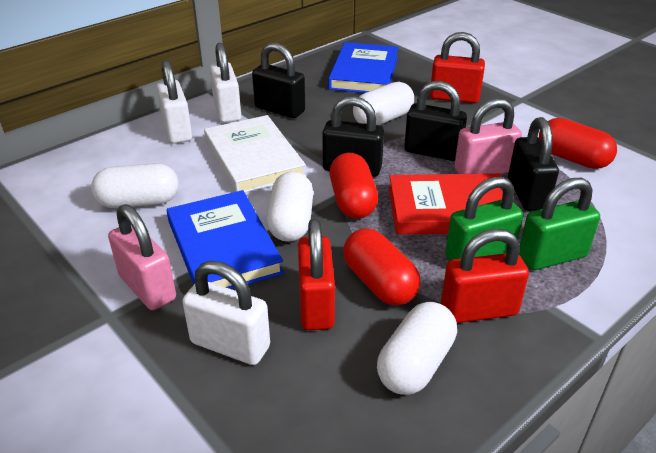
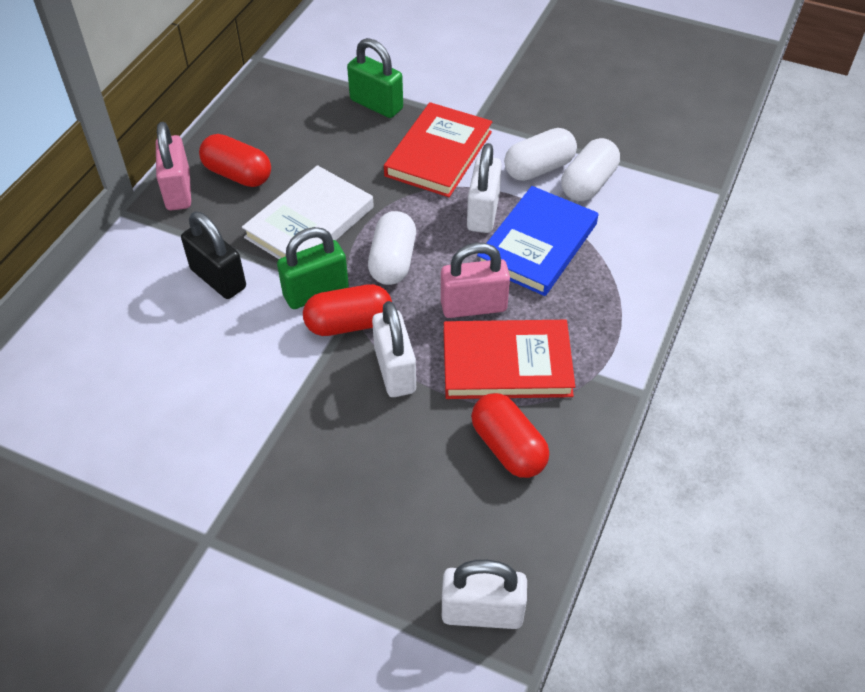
black padlock: 4 -> 1
blue book: 2 -> 1
red book: 1 -> 2
red padlock: 3 -> 0
white capsule: 4 -> 3

